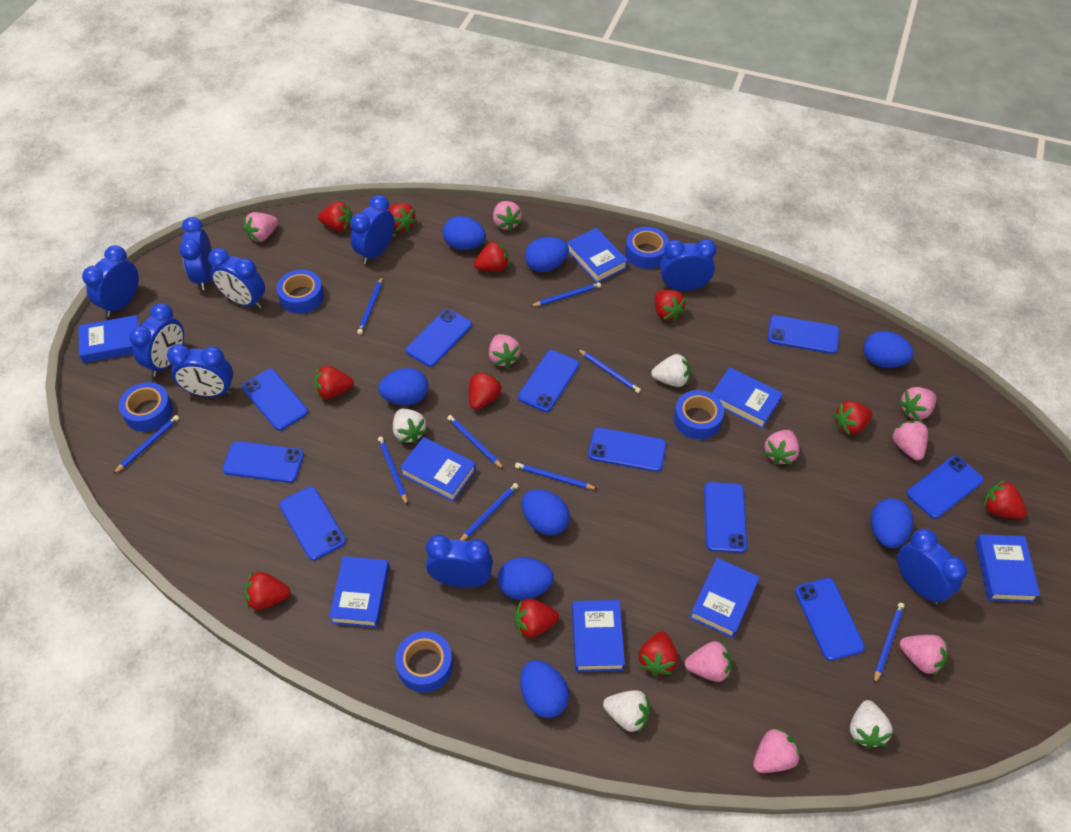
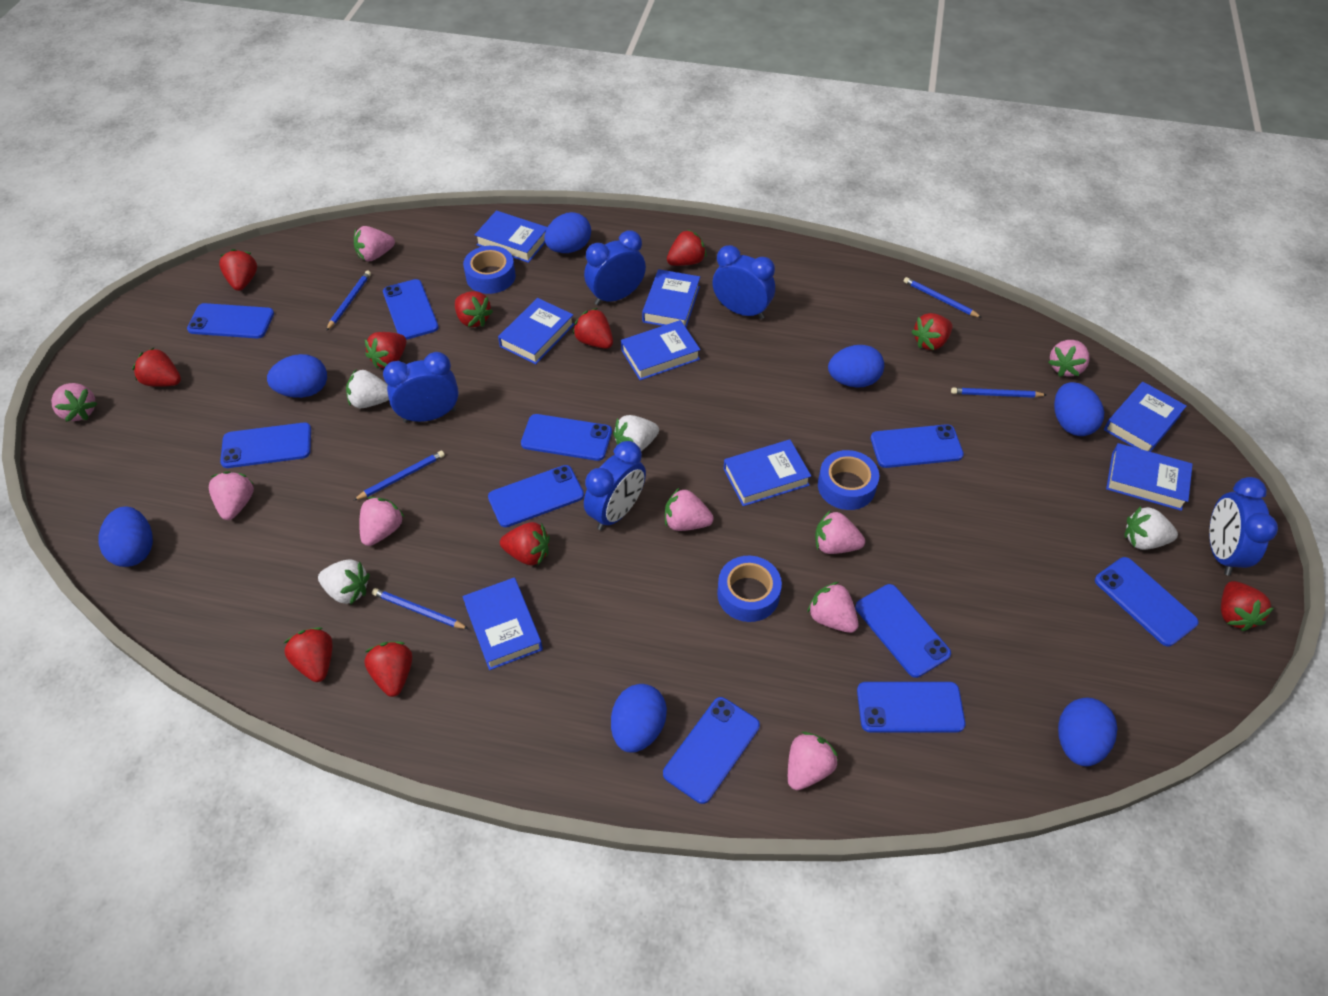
blue clock: 9 -> 5
blue egg: 8 -> 7
blue pencil: 9 -> 5
blue tape: 5 -> 3

